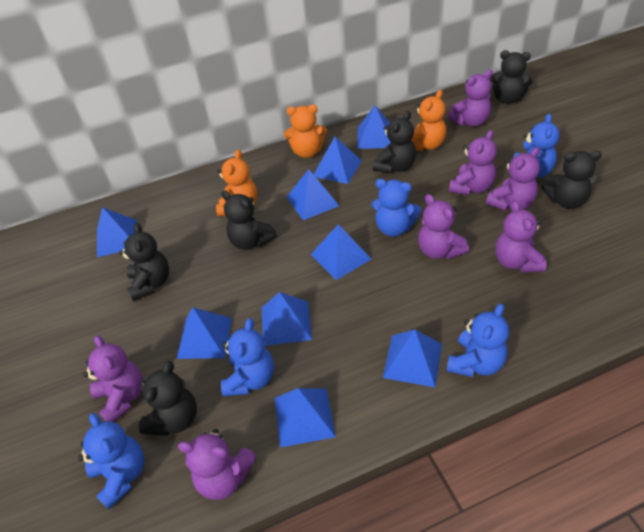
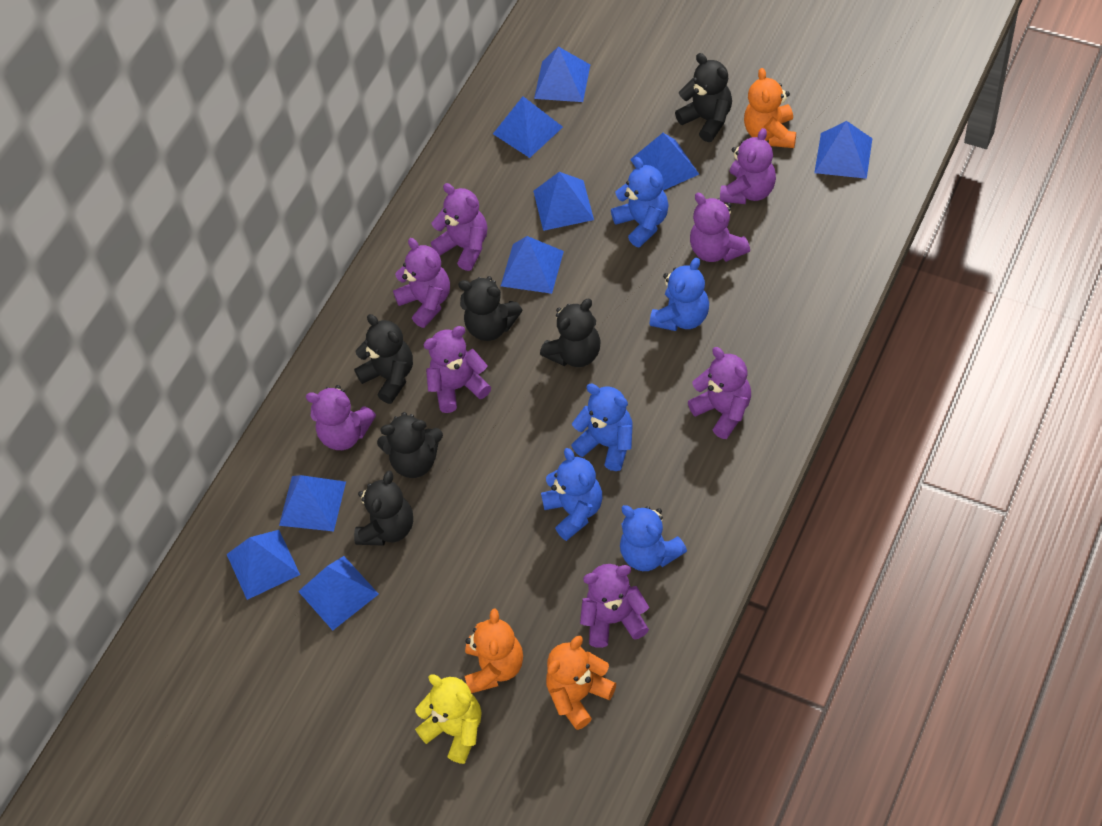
purple teddy bear: 7 -> 8
yellow teddy bear: 0 -> 1

